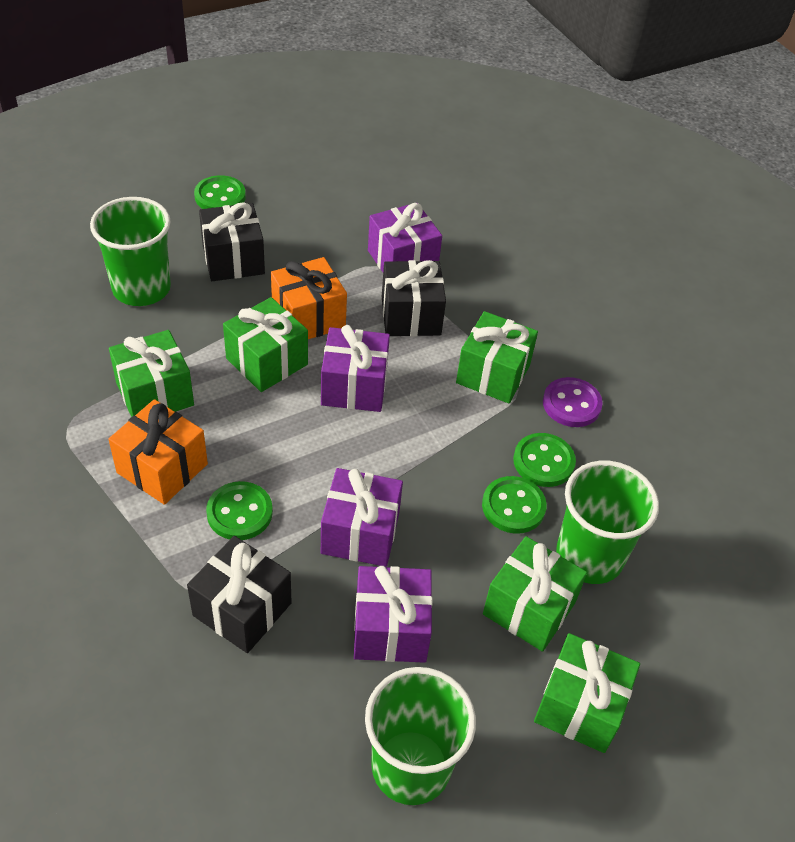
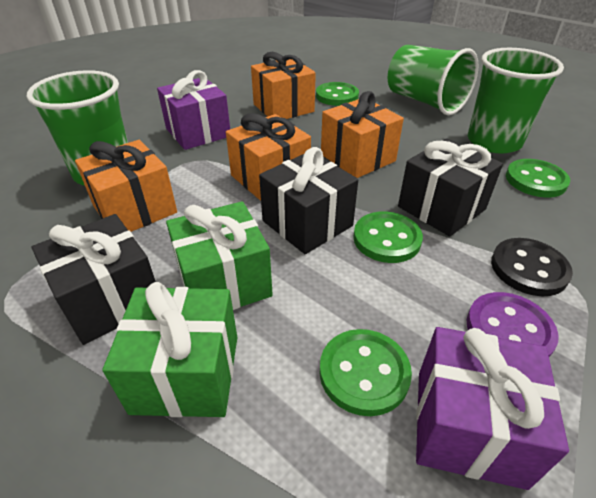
black button: 0 -> 1
green gift: 5 -> 2
orange gift: 2 -> 4
purple gift: 4 -> 2

